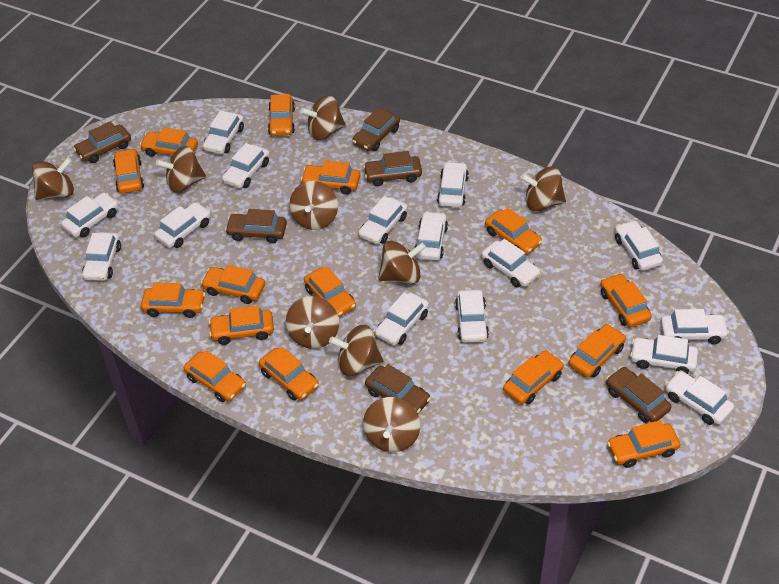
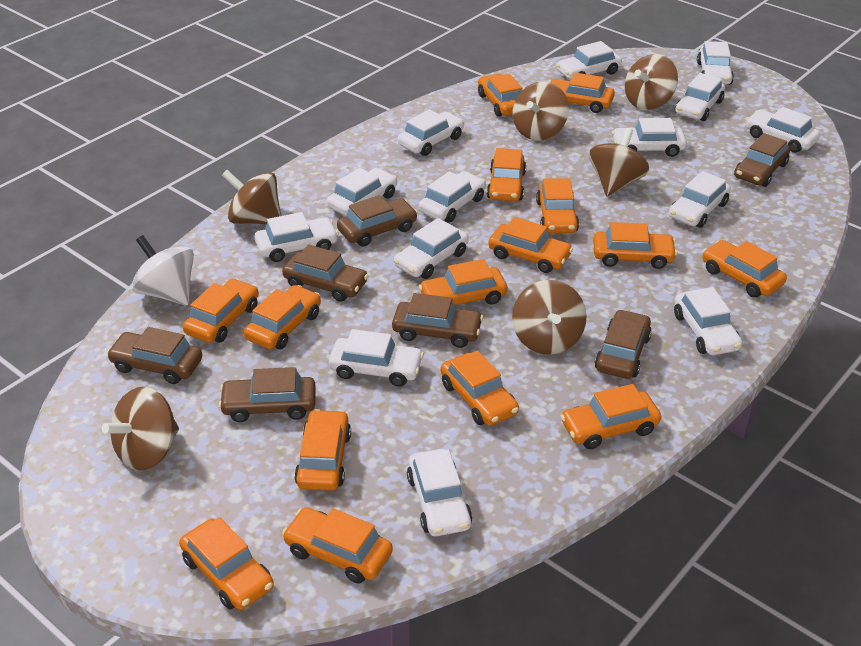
brown car: 6 -> 7
brown spinning top: 9 -> 6
white car: 15 -> 14
white spinning top: 0 -> 1

